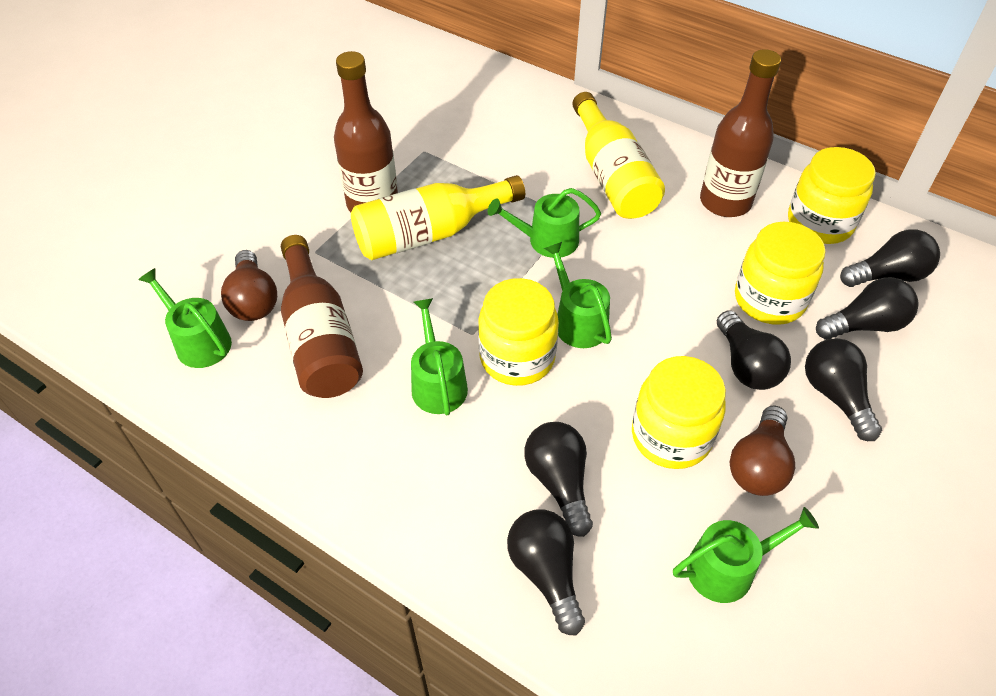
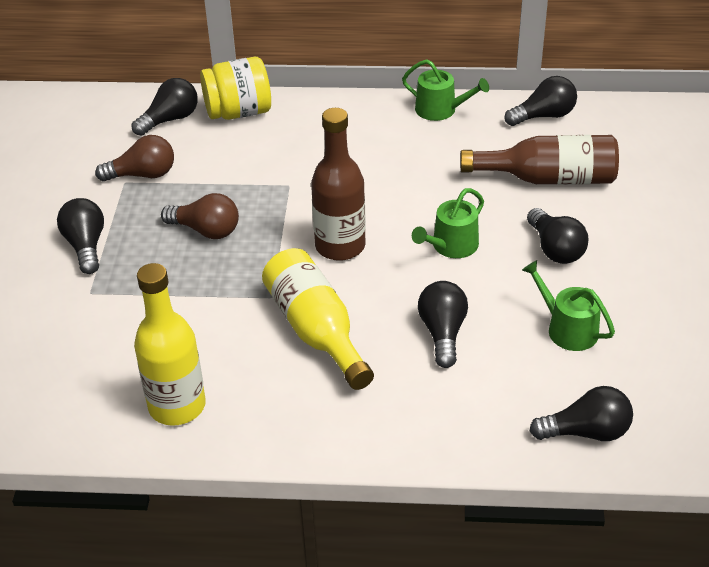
brown bottle: 3 -> 2
green watering can: 5 -> 3
yellow jar: 4 -> 1

